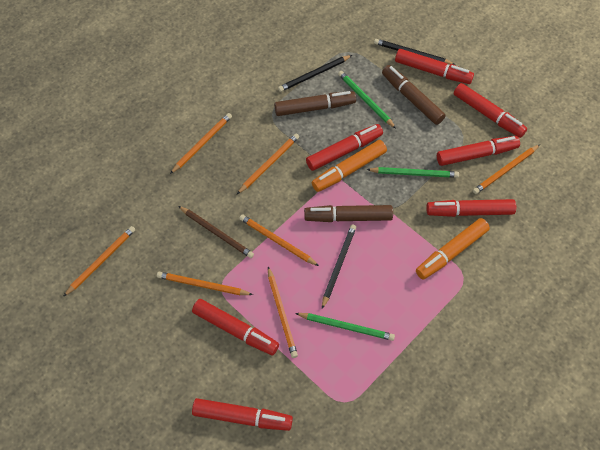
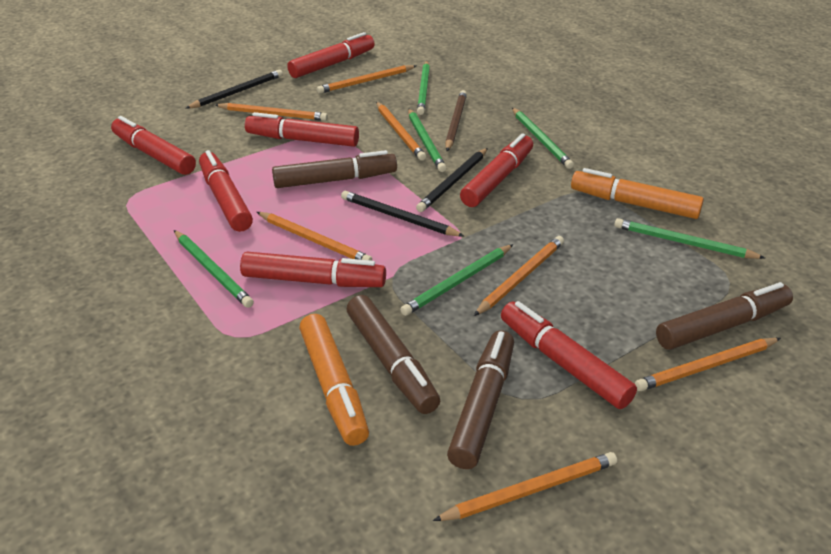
brown marker: 3 -> 4
green pencil: 3 -> 6

